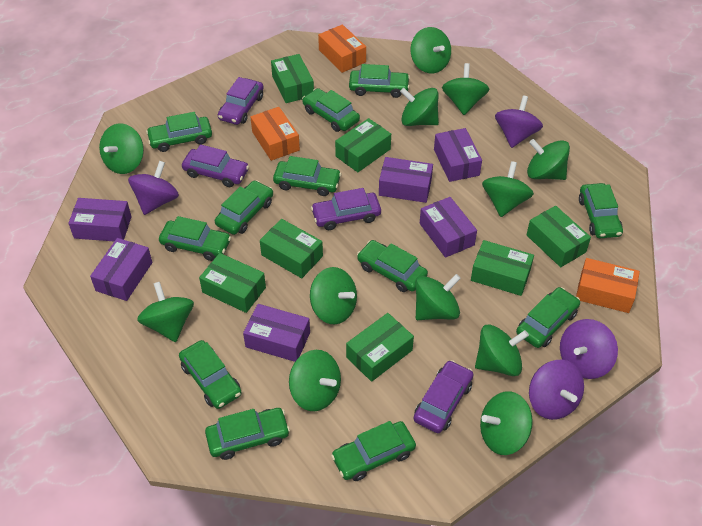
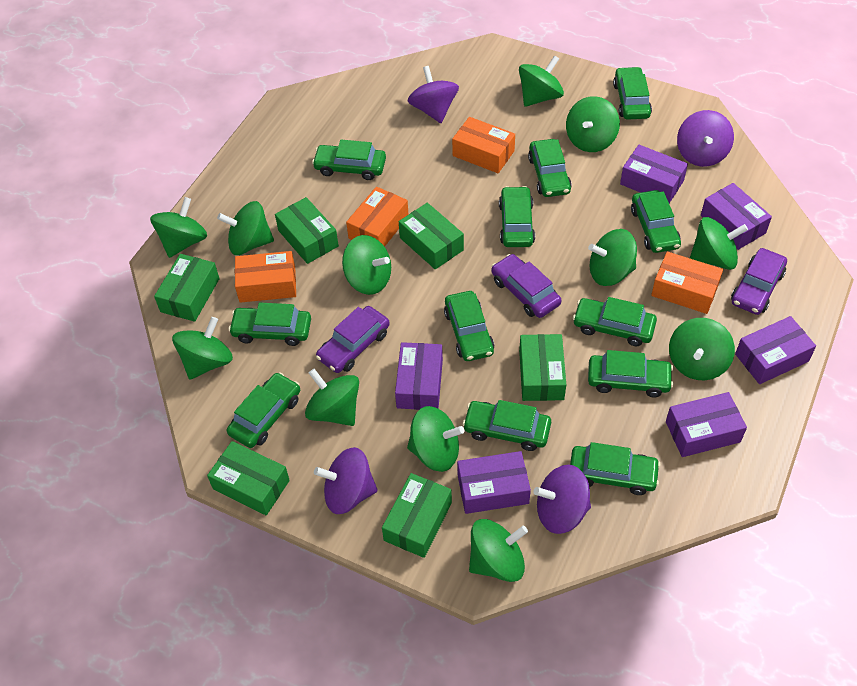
green box: 7 -> 6
orange box: 3 -> 4
purple car: 4 -> 3

